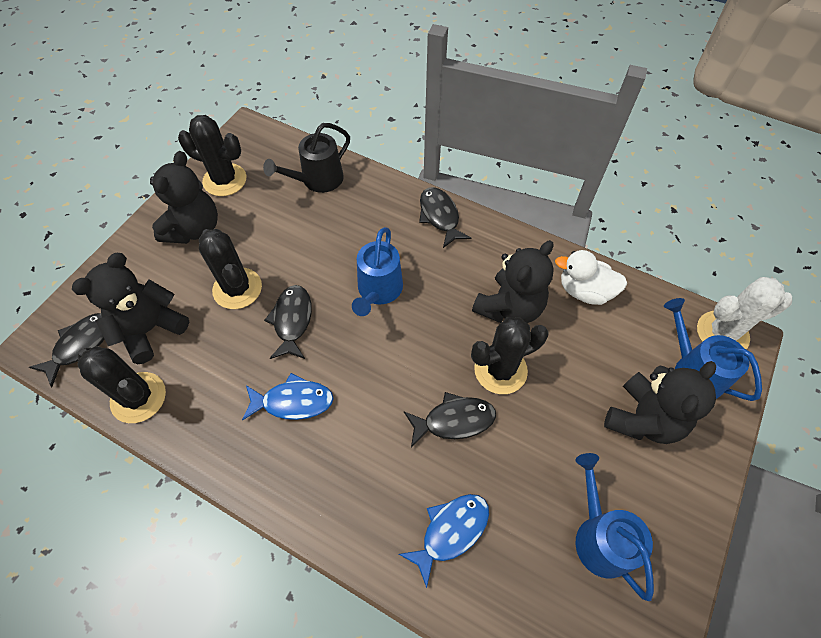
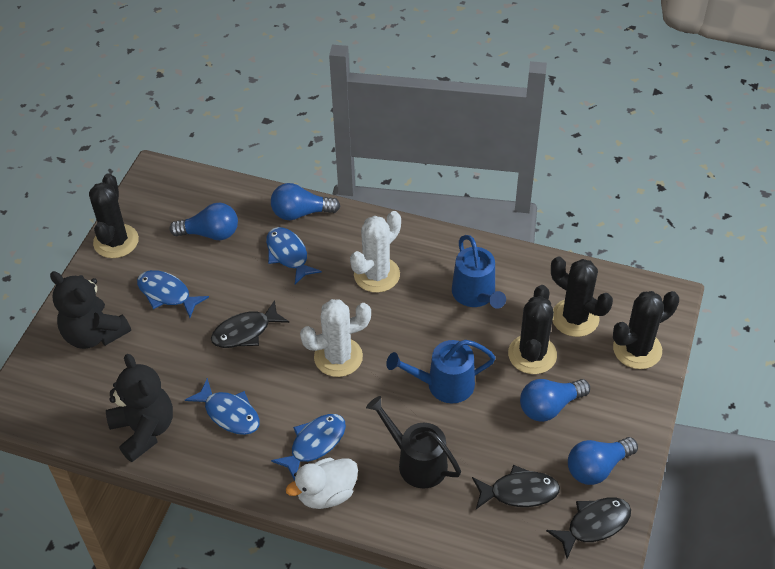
black fish: 4 -> 3
black teddy bear: 4 -> 2
blue fish: 2 -> 4
blue light bulb: 0 -> 4
blue watering can: 3 -> 2
white cactus: 1 -> 2

